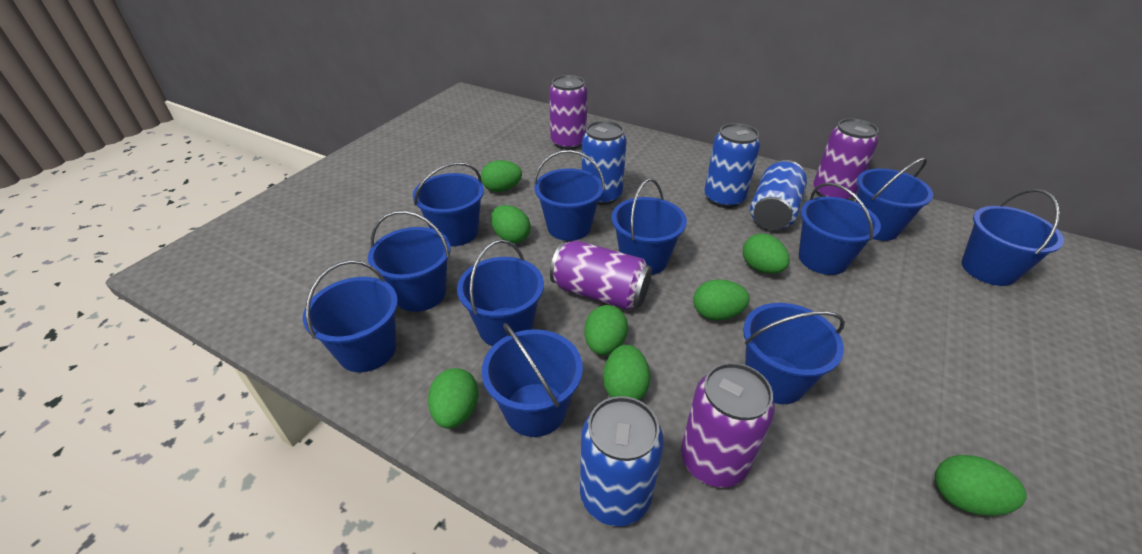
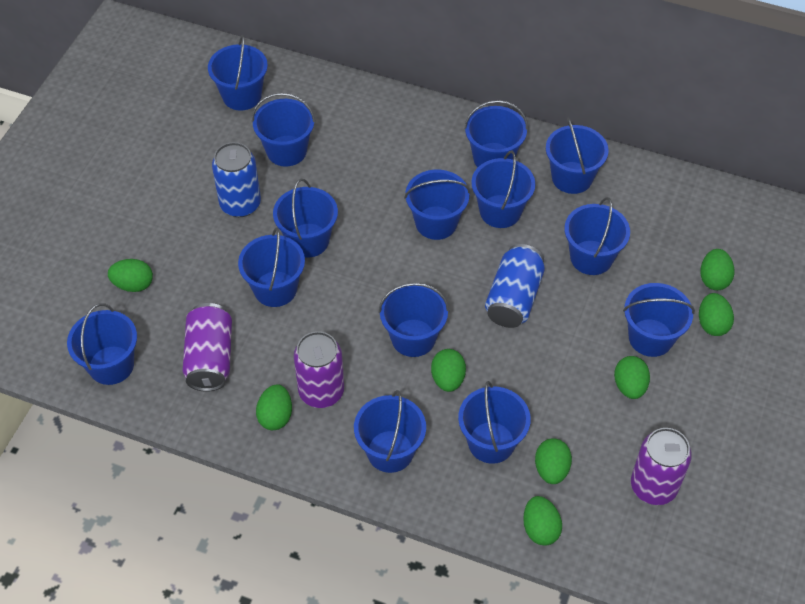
blue bucket: 11 -> 14
blue can: 4 -> 2
purple can: 4 -> 3

